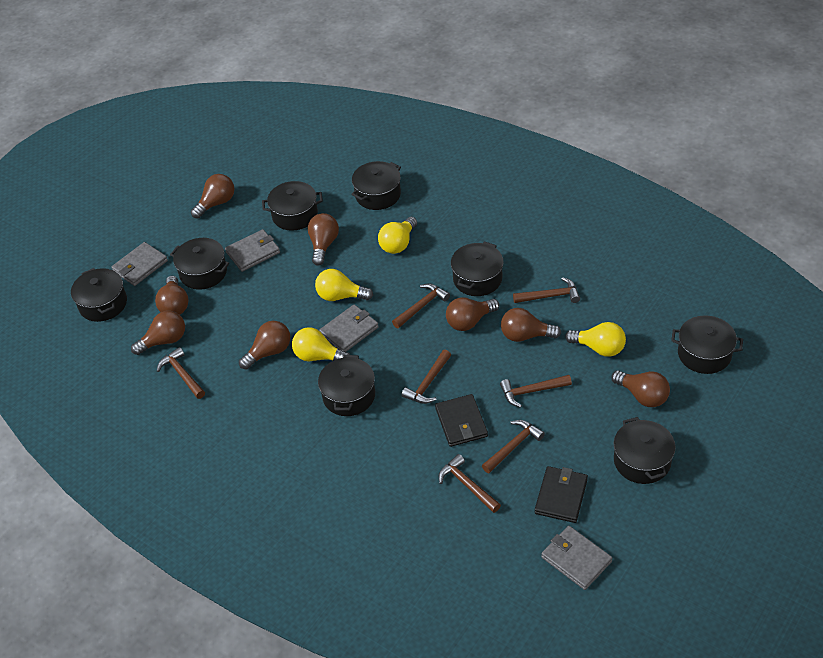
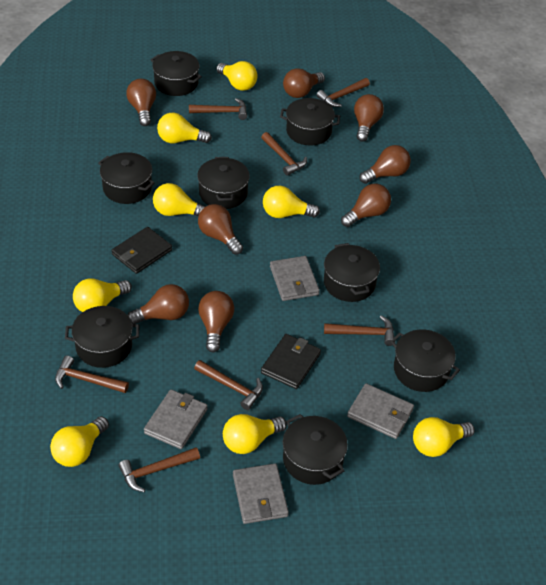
yellow light bulb: 4 -> 8

